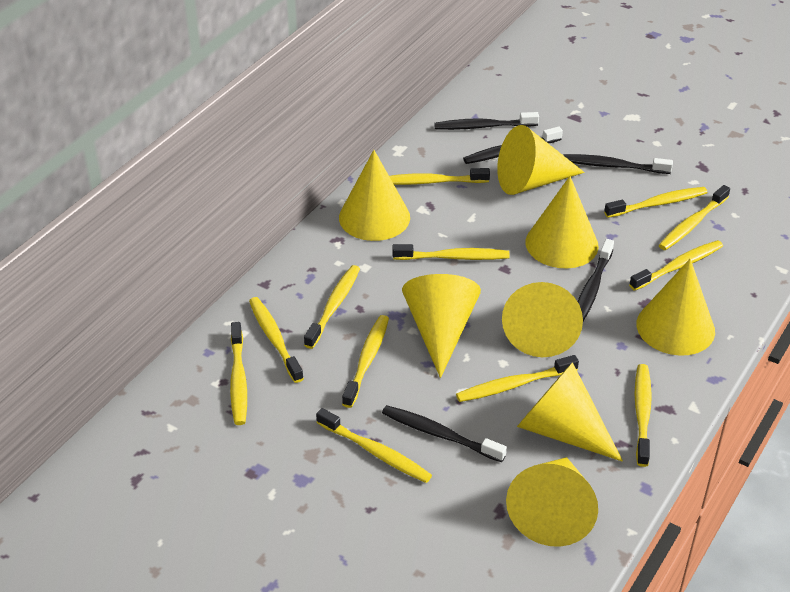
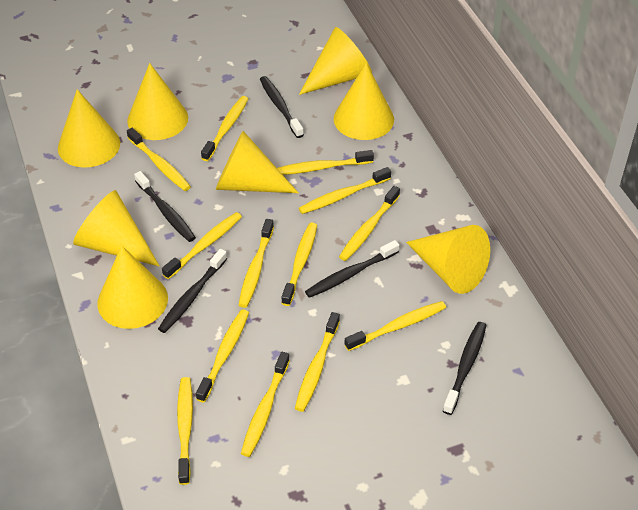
yellow toothbrush: 12 -> 13

